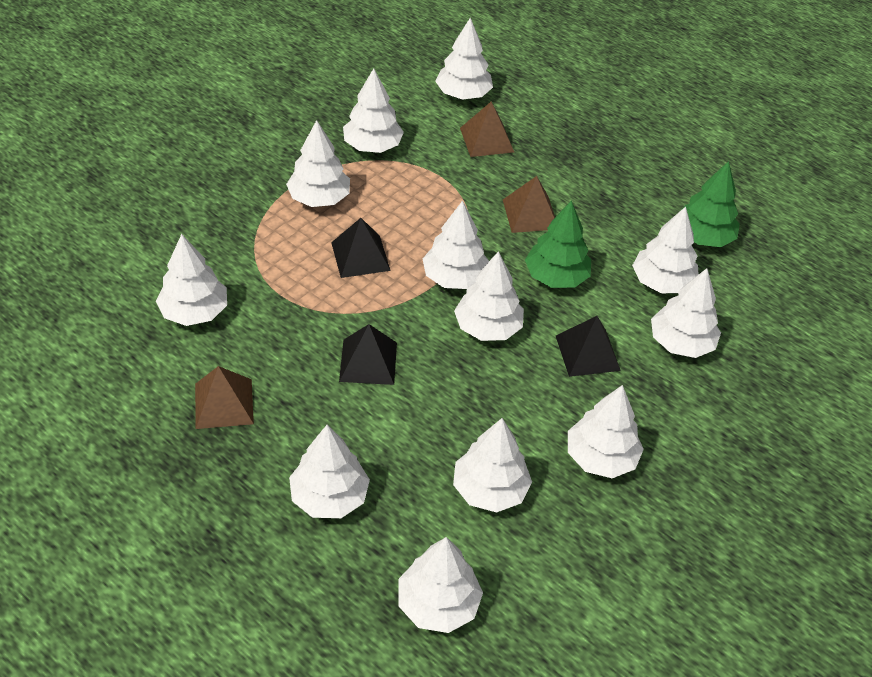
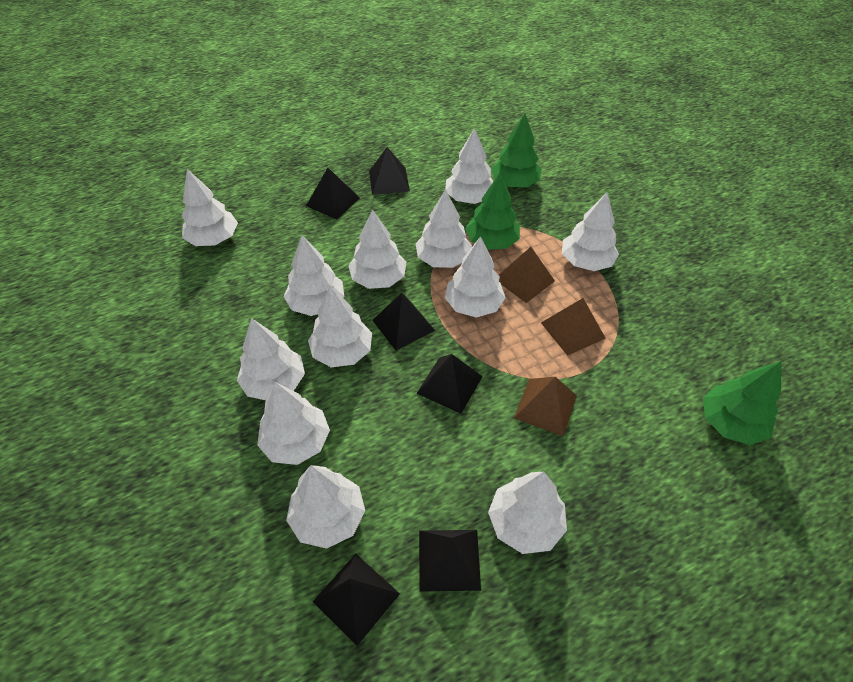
black pyramid: 3 -> 6
green tree: 2 -> 3

